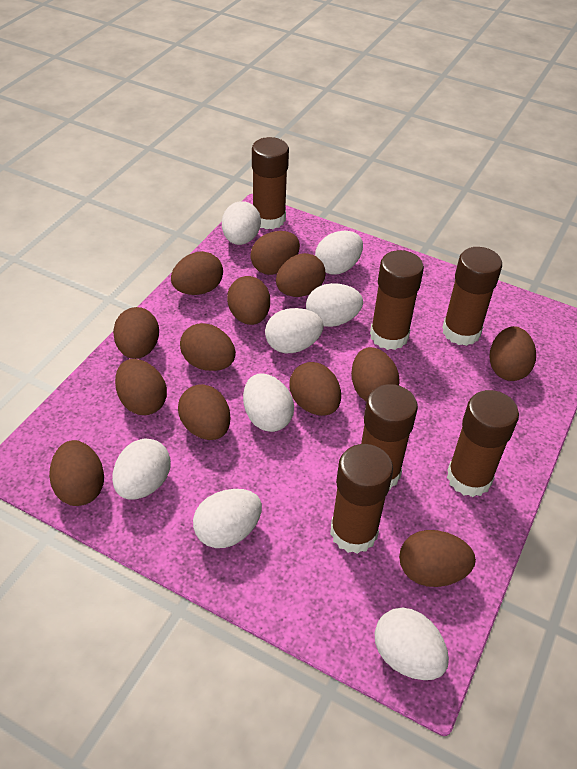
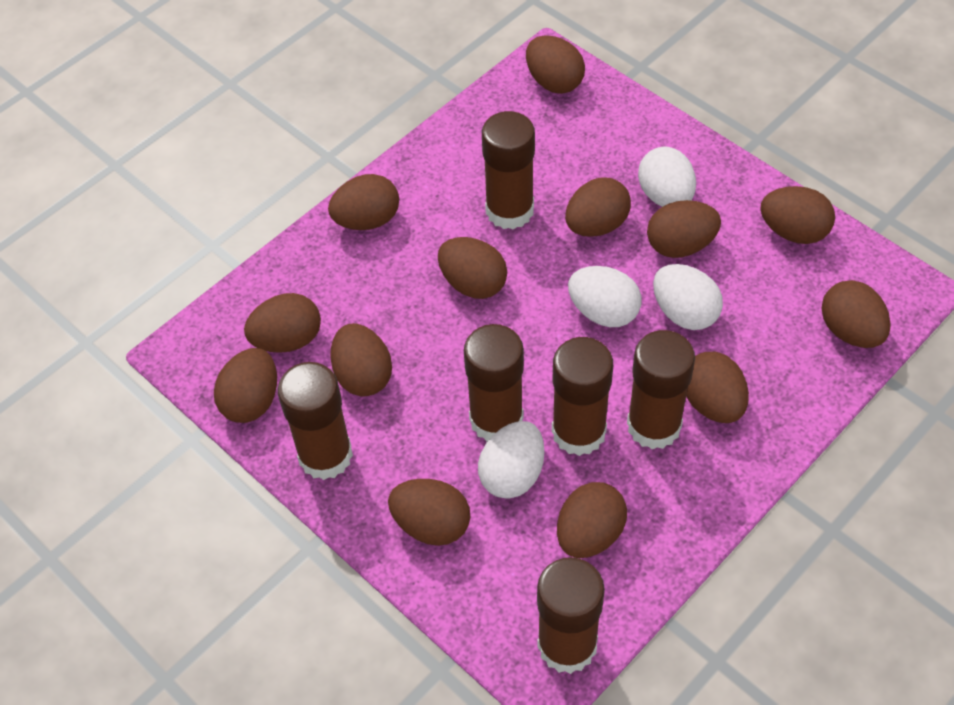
white egg: 8 -> 4

